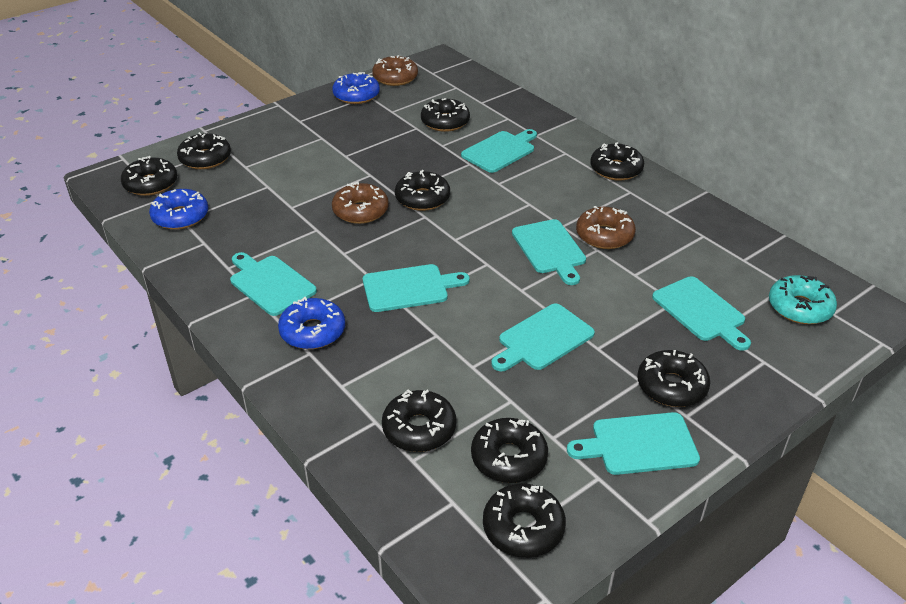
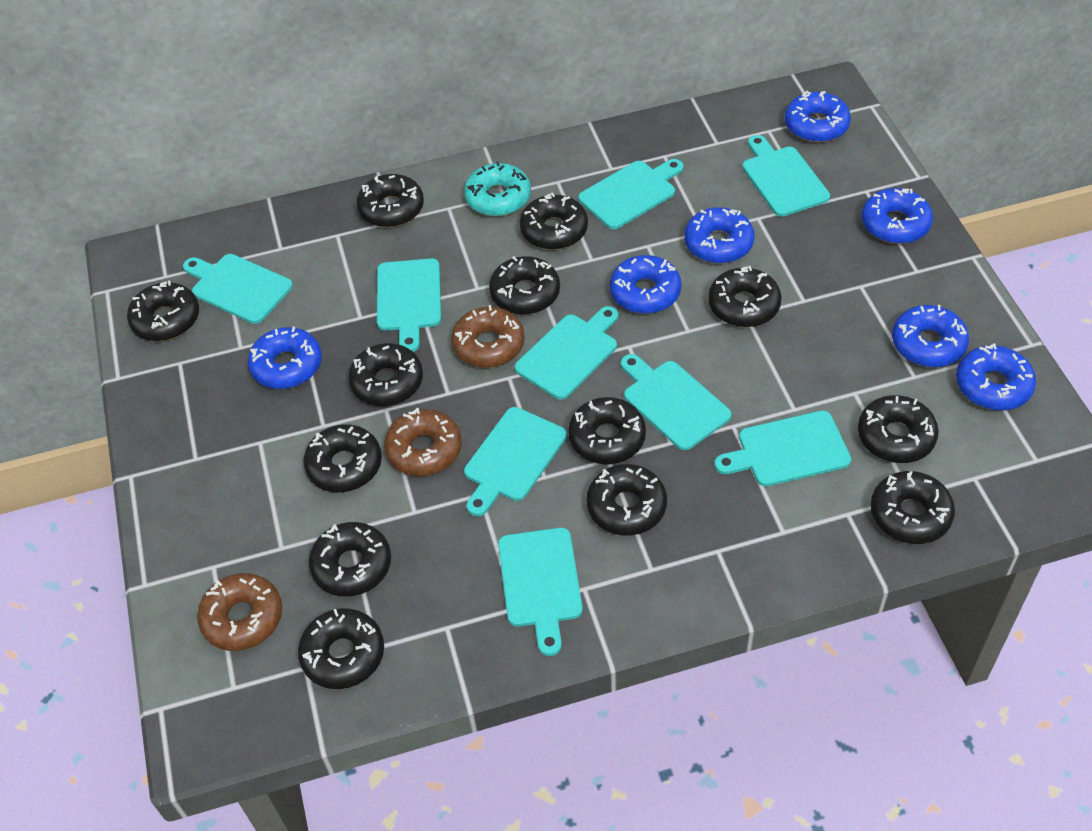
black donut: 9 -> 13
blue donut: 3 -> 7
turquoise cutting board: 7 -> 9

